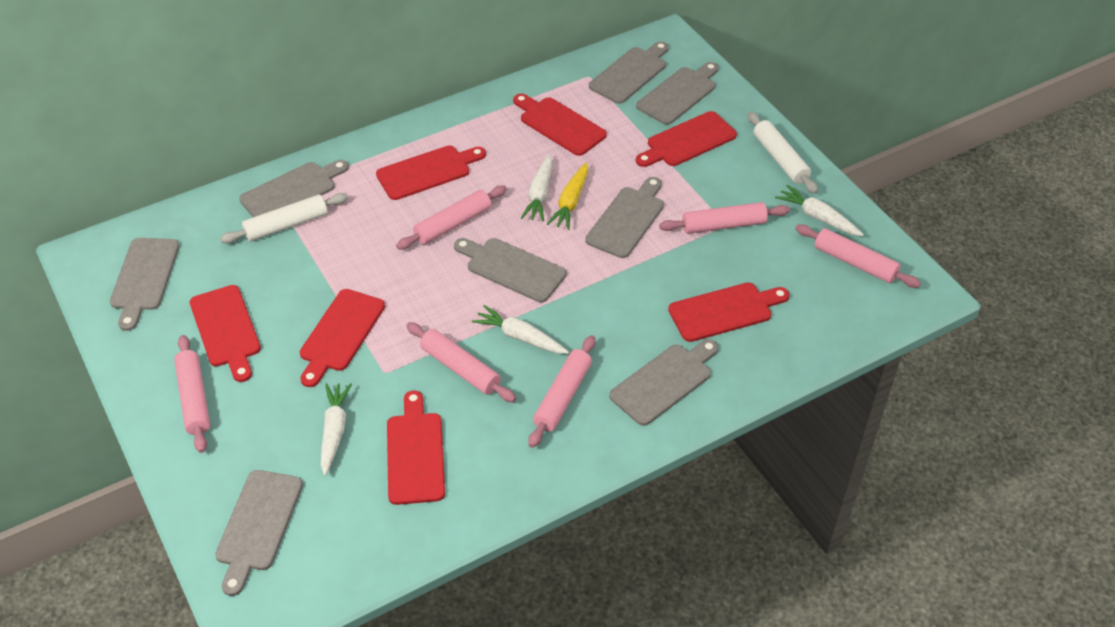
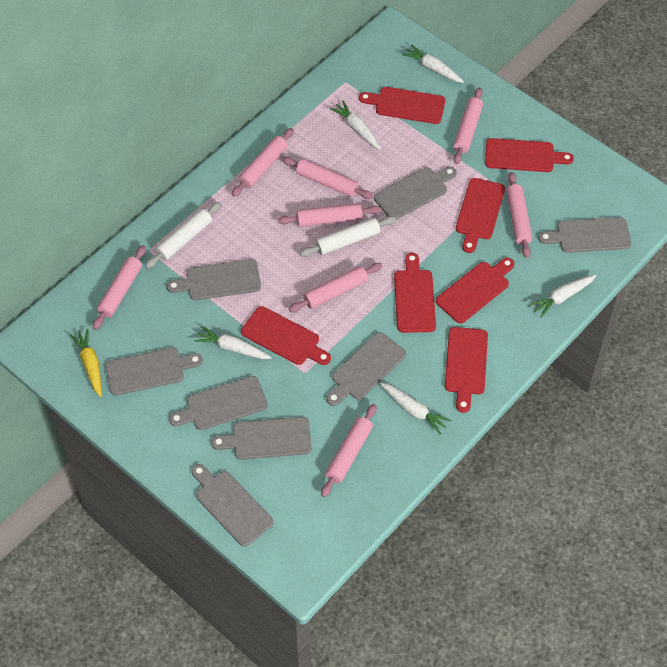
pink rolling pin: 6 -> 8
white carrot: 4 -> 5

